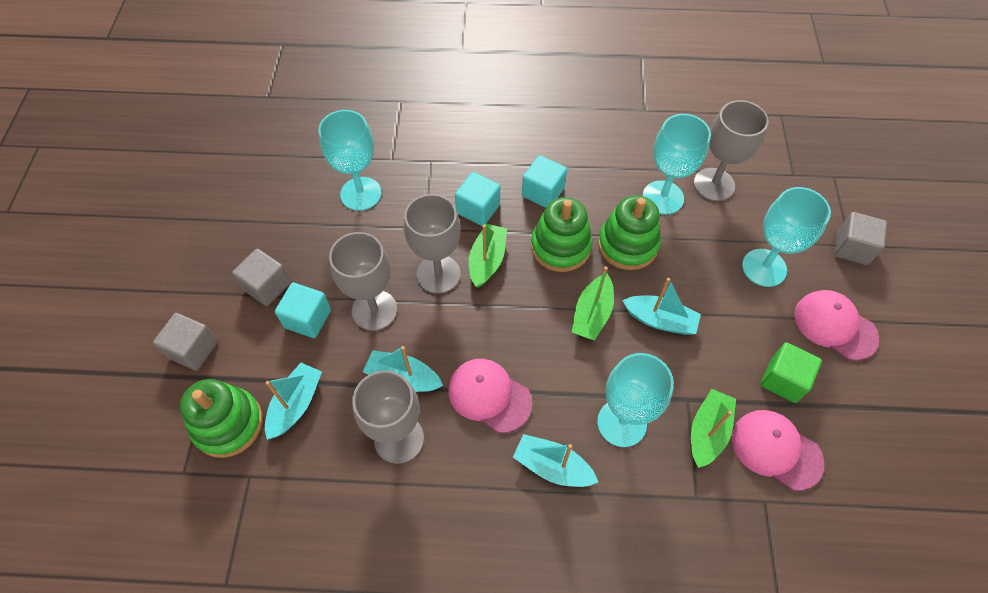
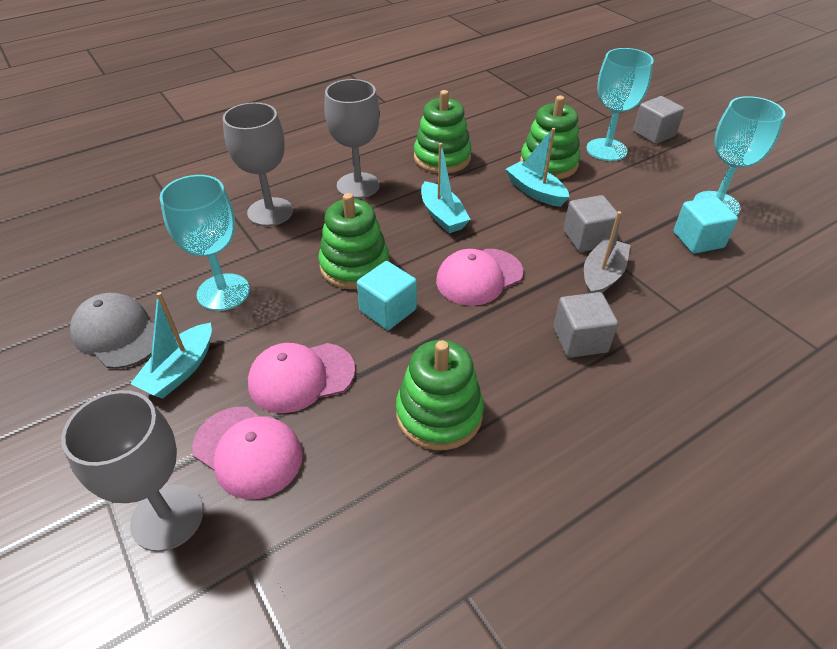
green boat: 3 -> 0
green cube: 1 -> 0
green stacking toy: 3 -> 4
grey boat: 0 -> 1
grey cap: 0 -> 1
grey goblet: 4 -> 3
turquoise boat: 4 -> 3
turquoise cube: 3 -> 2
turquoise goblet: 4 -> 3

